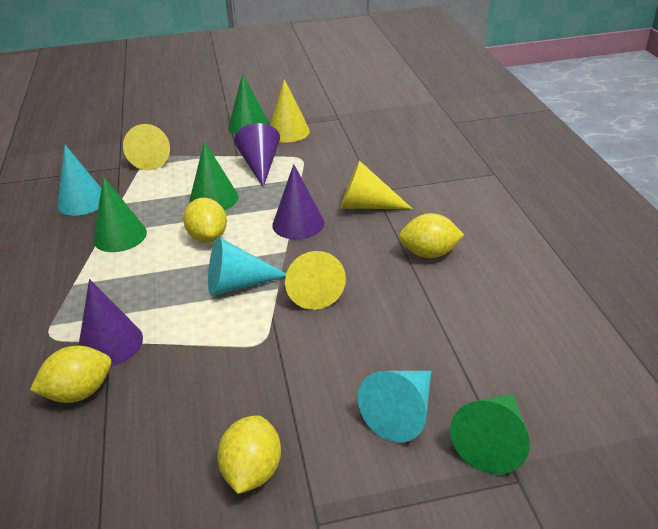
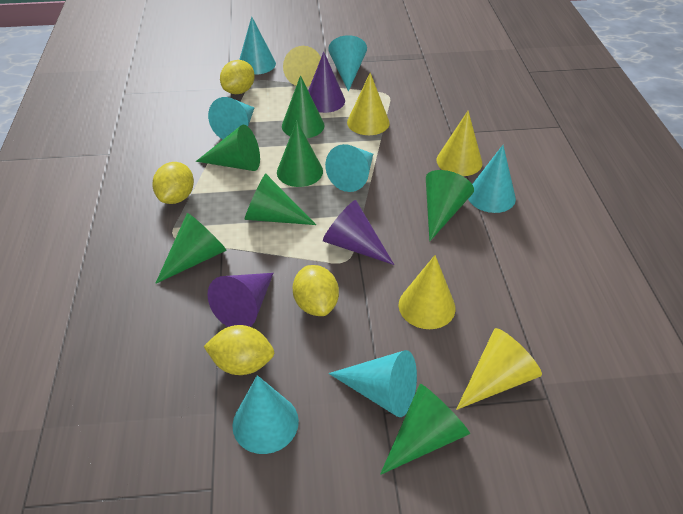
green cone: 4 -> 7
turquoise cone: 3 -> 7
yellow cone: 4 -> 5

